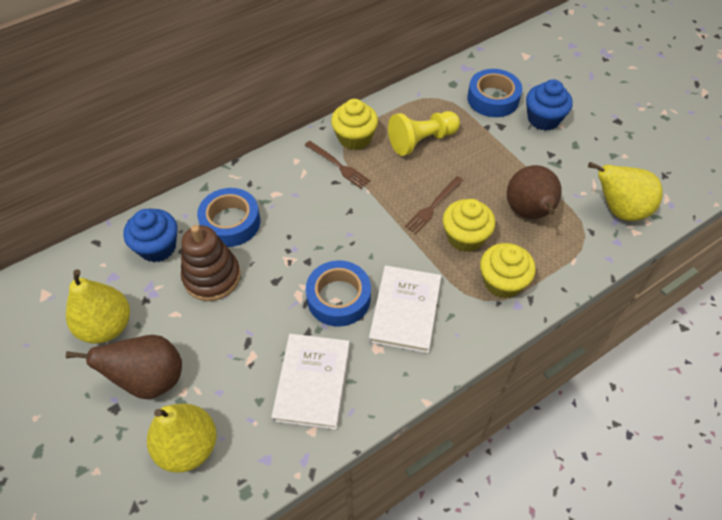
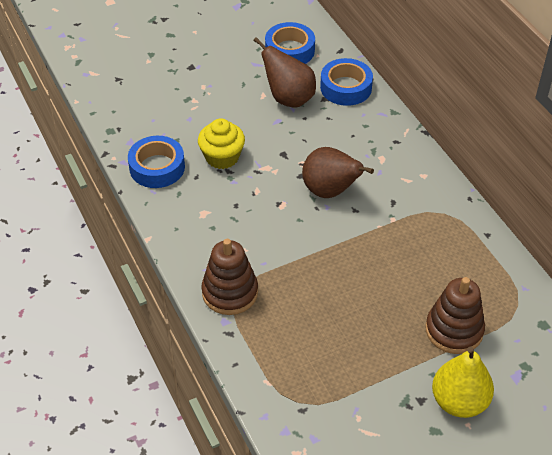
blue cupcake: 2 -> 0
brown fork: 2 -> 0
brown stacking toy: 1 -> 2
white book: 2 -> 0
yellow cupcake: 3 -> 1
yellow pawn: 1 -> 0
yellow pear: 3 -> 1

